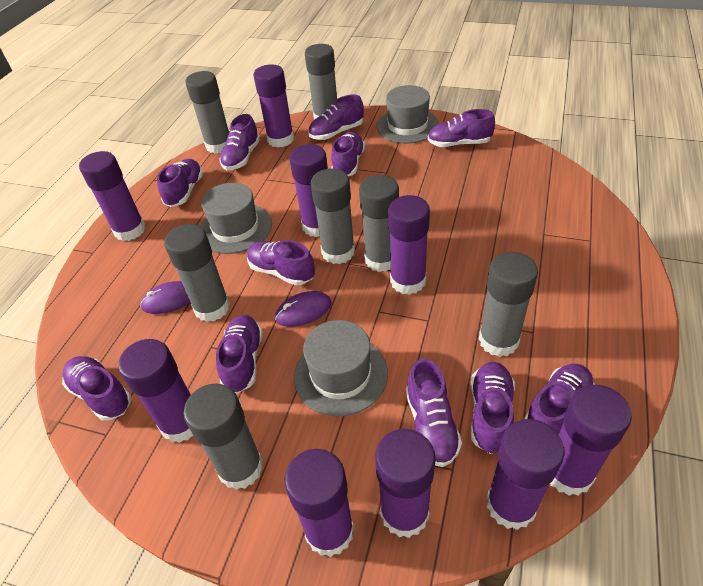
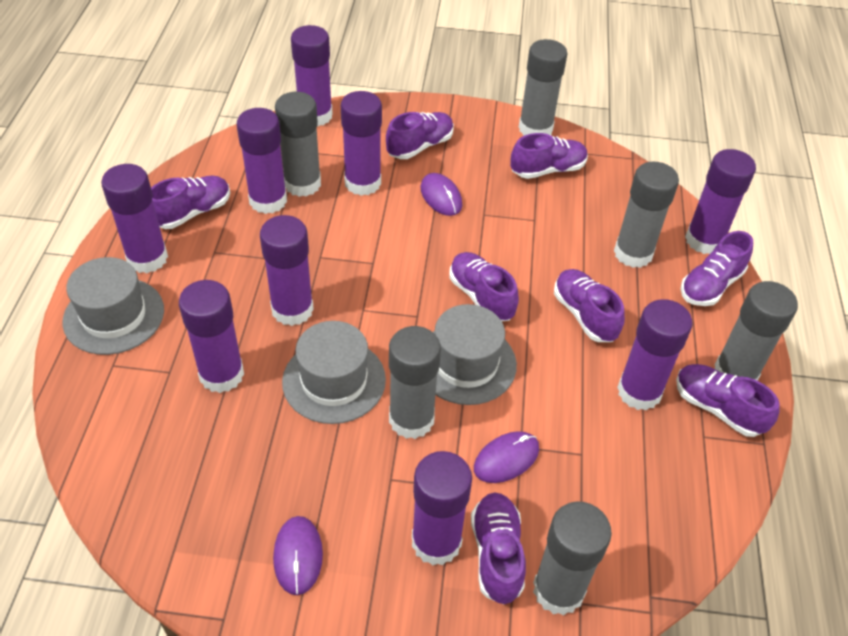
grey glue stick: 7 -> 6
purple mouse: 2 -> 3
purple shoe: 11 -> 8

